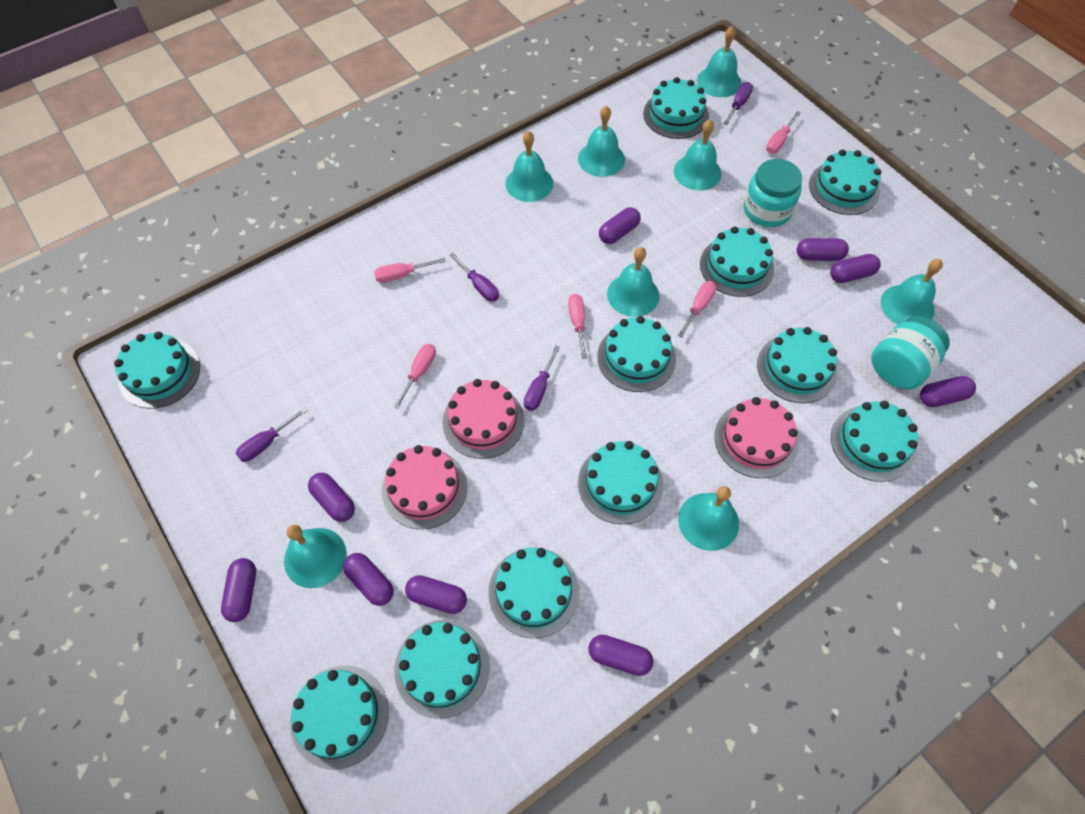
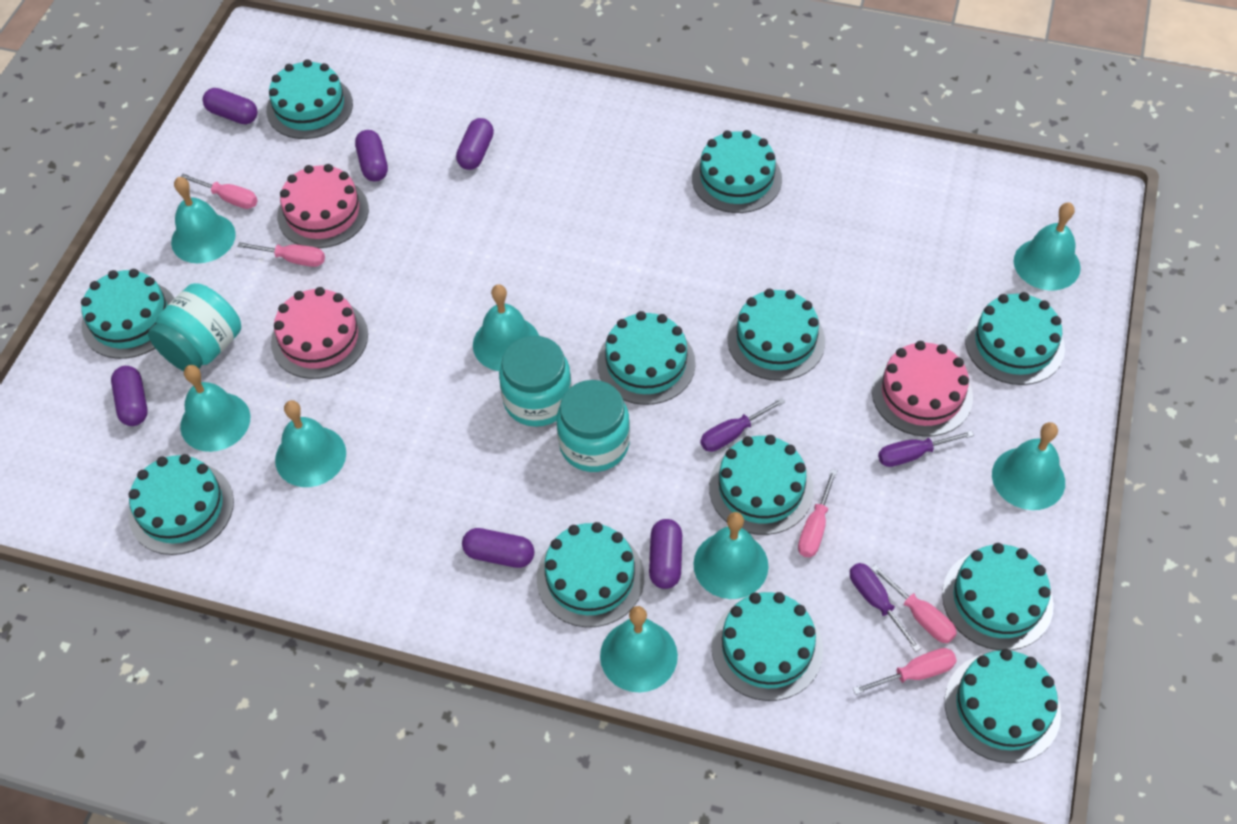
purple capsule: 9 -> 6
purple screwdriver: 4 -> 3
turquoise cake: 11 -> 12
turquoise jar: 2 -> 3

